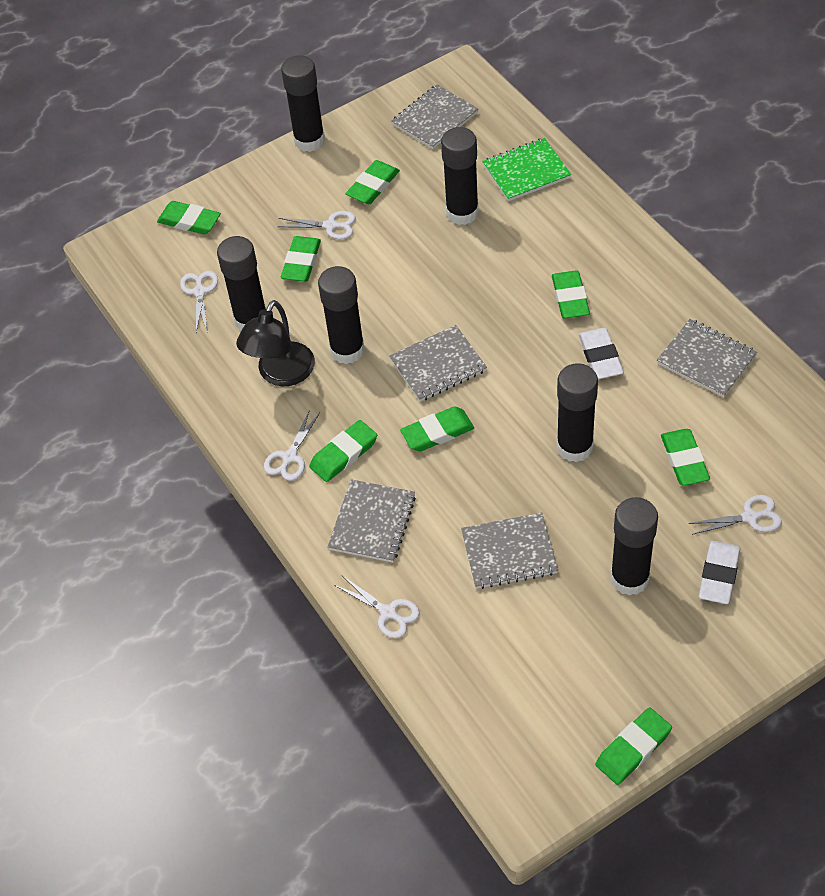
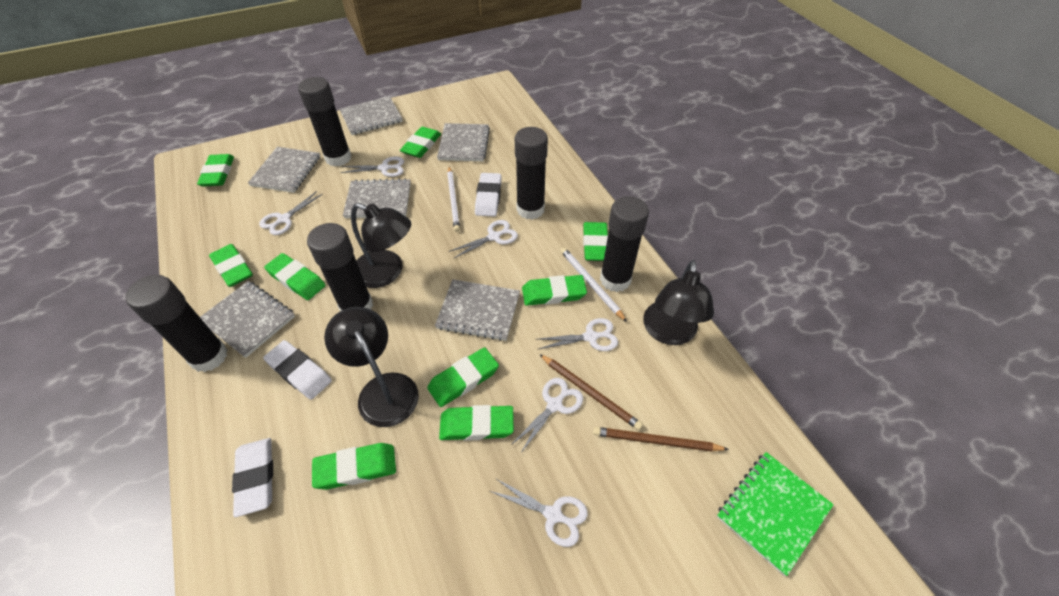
black glue stick: 6 -> 5
black lamp: 1 -> 3
brown pencil: 0 -> 2
green eraser: 8 -> 9
grey notebook: 5 -> 6
white eraser: 2 -> 3
white pencil: 0 -> 2
white scissors: 5 -> 6

